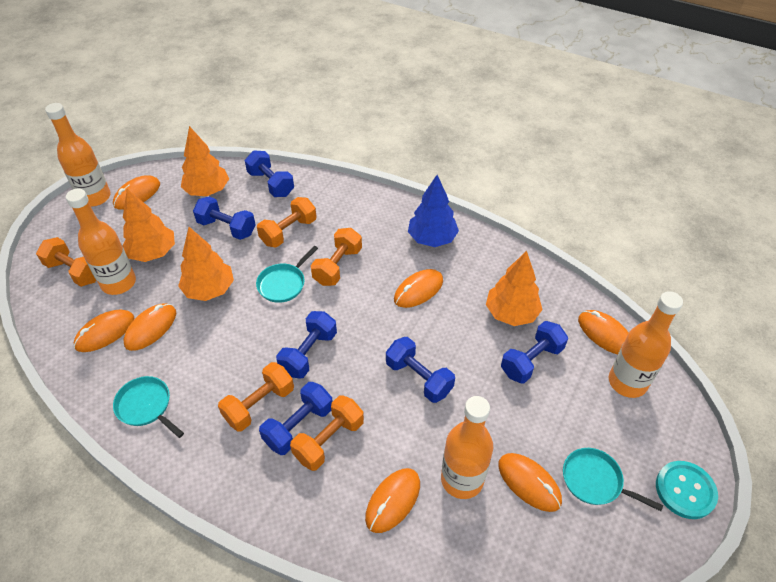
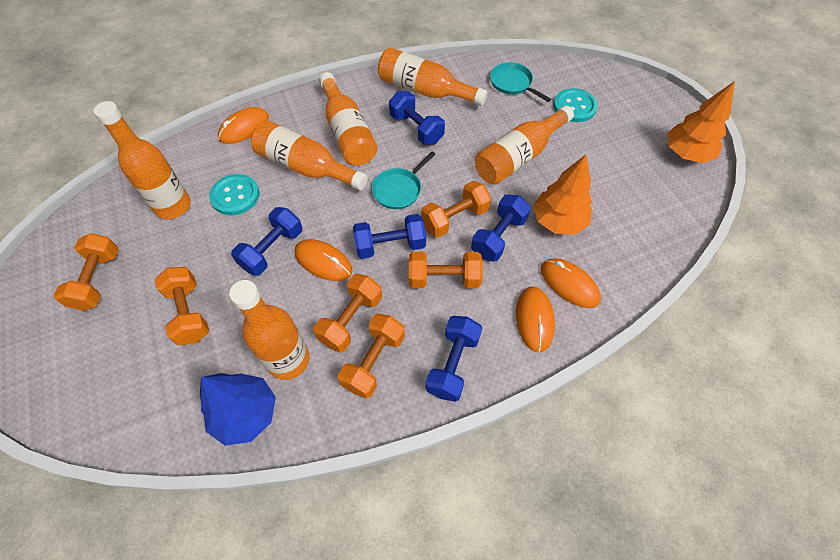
blue dumbbell: 6 -> 5
orange bottle: 4 -> 6
orange dumbbell: 5 -> 6
orange mouse: 7 -> 4
orange tree: 4 -> 2
turquoise button: 1 -> 2
turquoise pan: 3 -> 2

